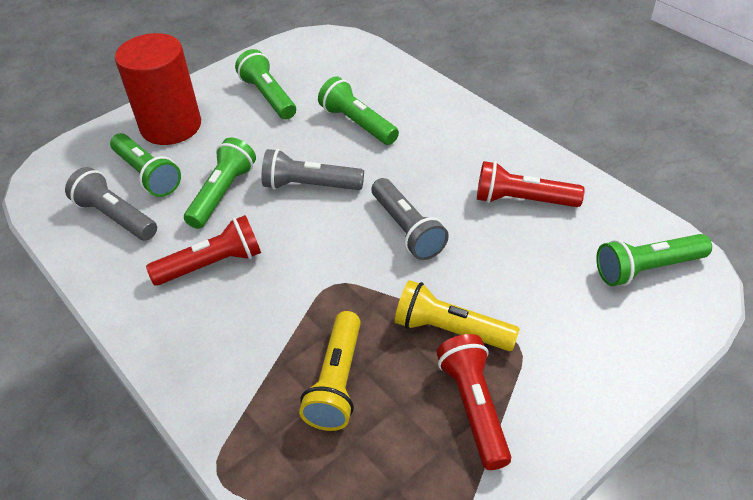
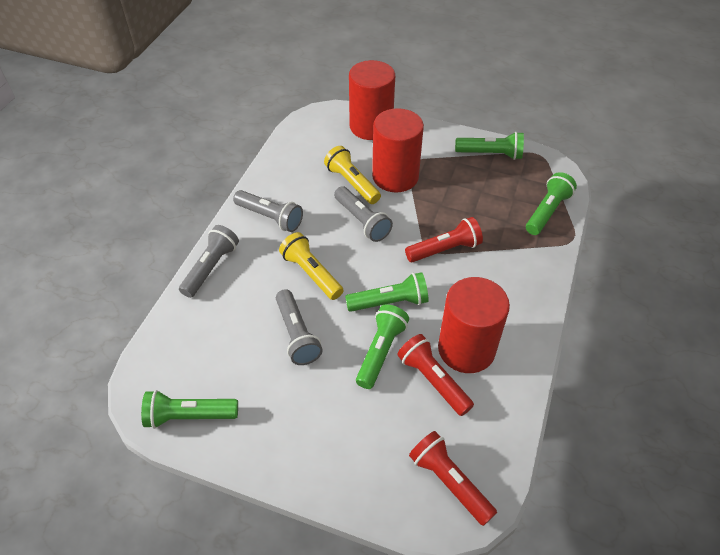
grey flashlight: 3 -> 4
red cylinder: 1 -> 3

